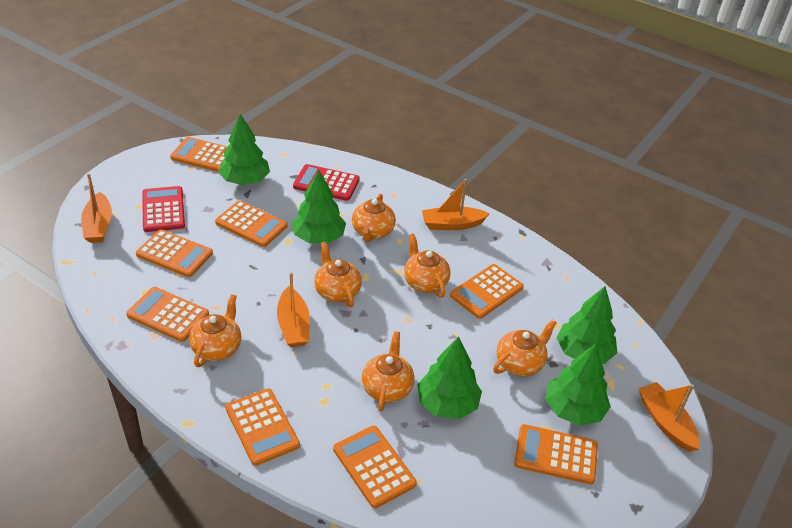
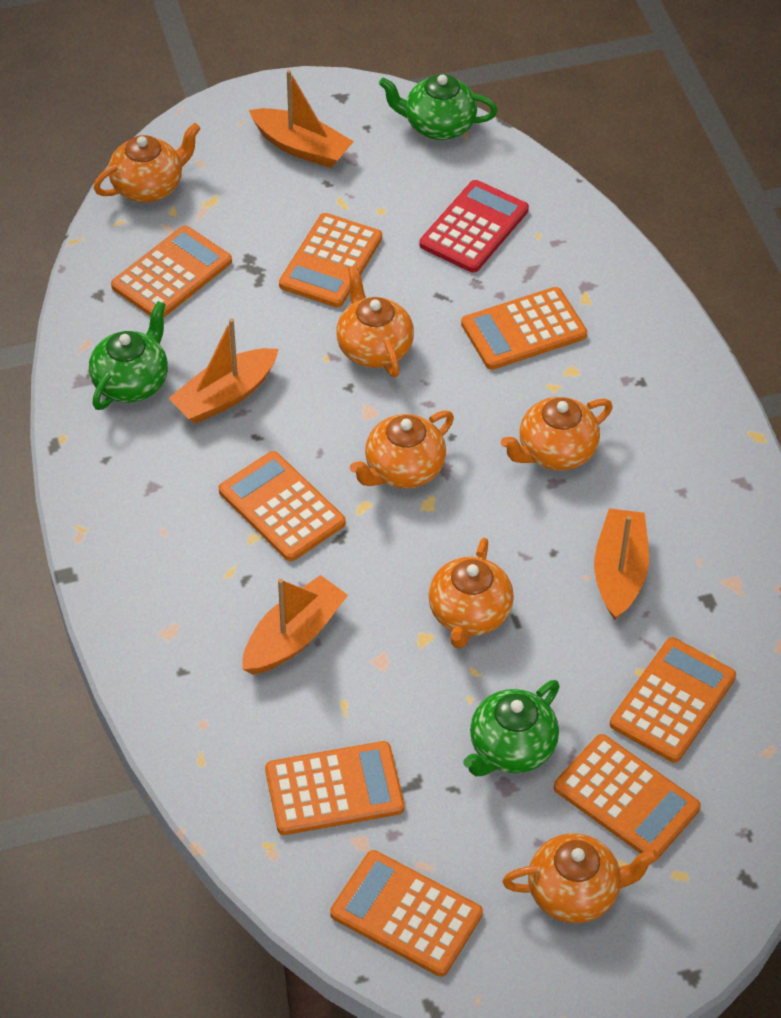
green teapot: 0 -> 3
green tree: 5 -> 0
red calculator: 2 -> 1

